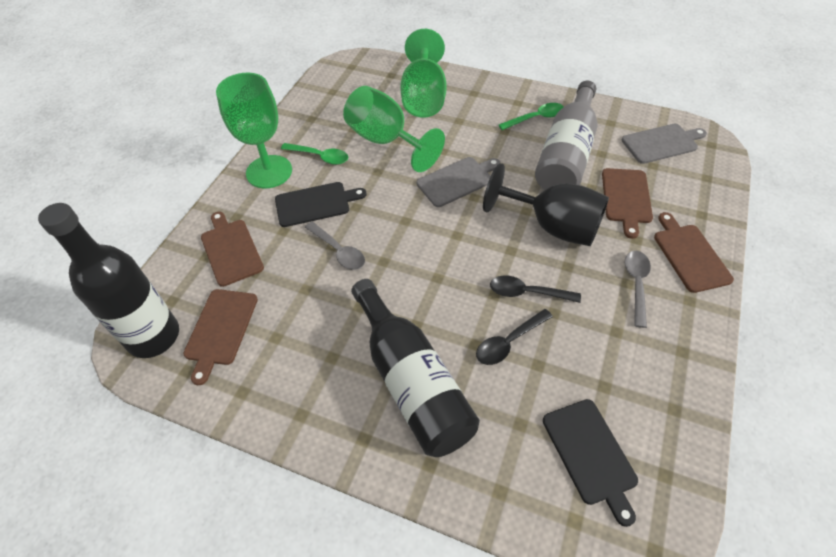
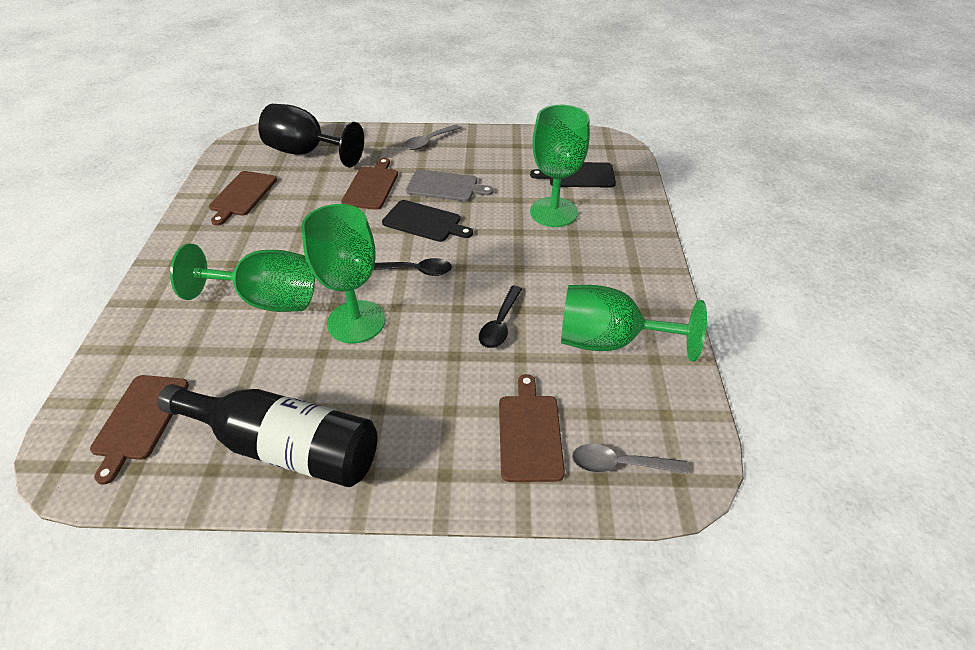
black bottle: 2 -> 1
green goblet: 3 -> 4
green spoon: 2 -> 0
grey bottle: 1 -> 0
grey cutting board: 2 -> 1

